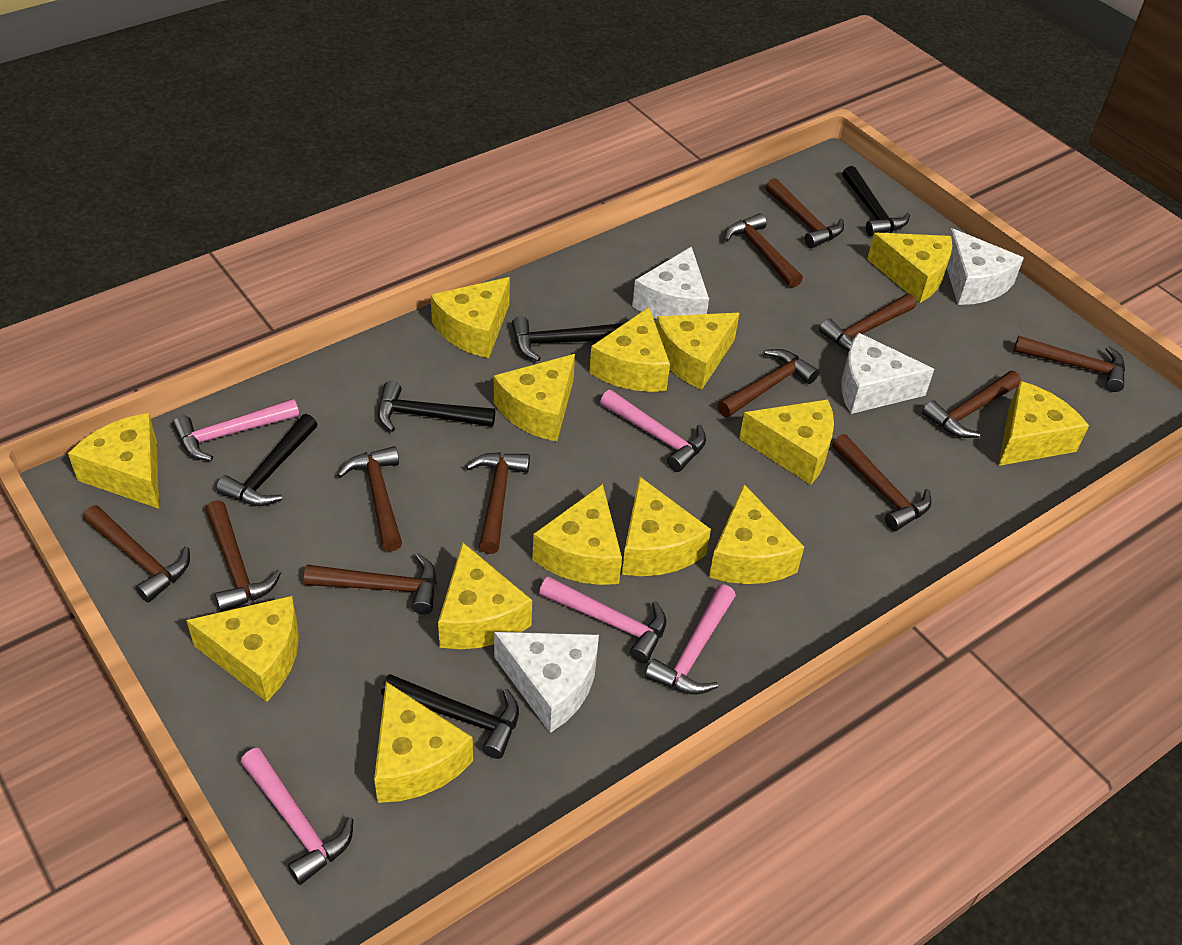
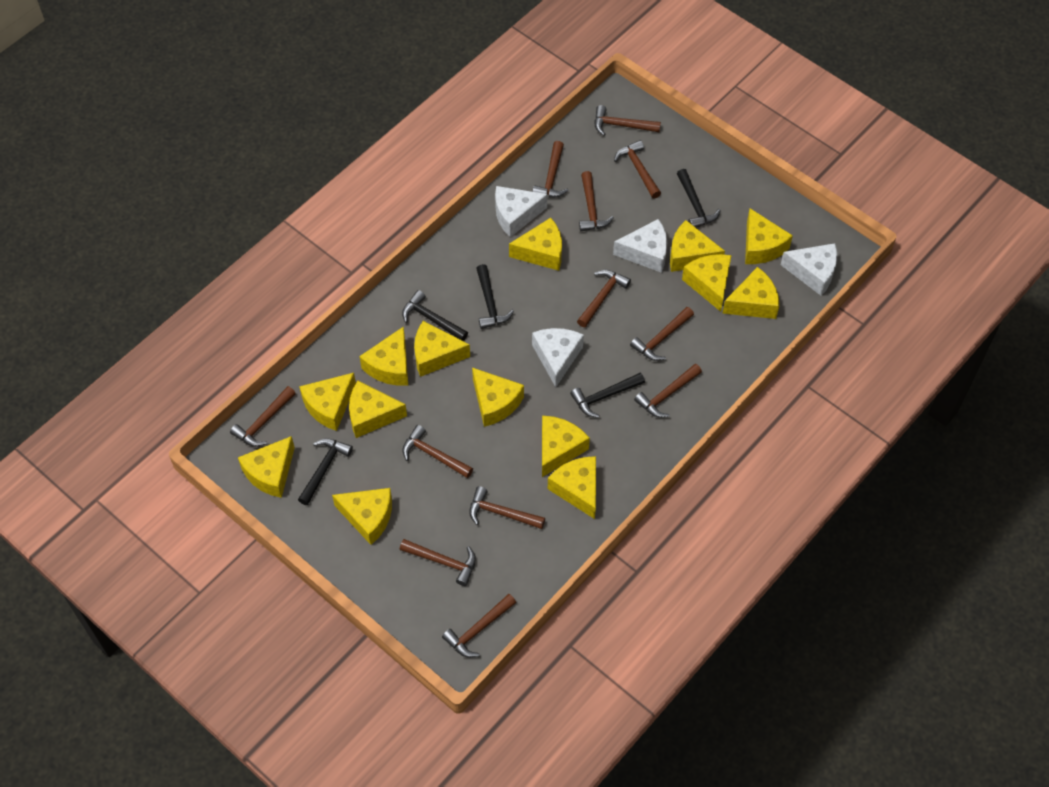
pink hammer: 5 -> 0

